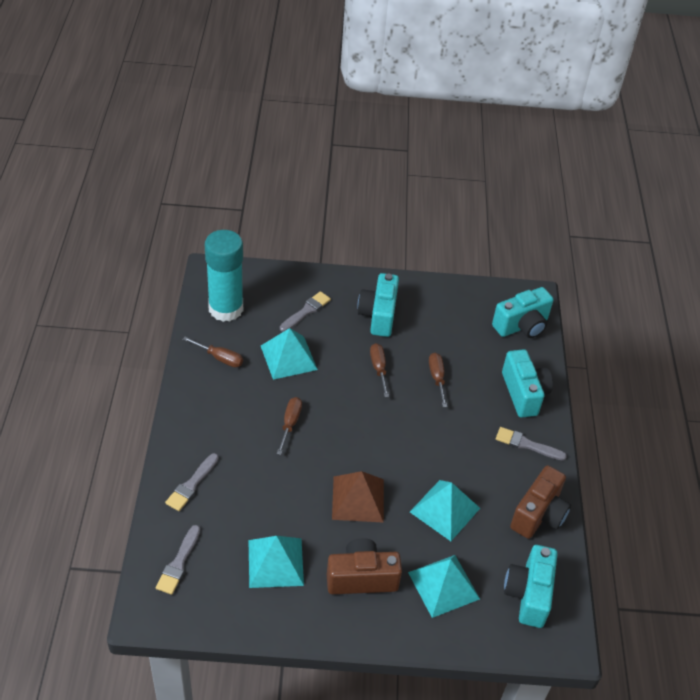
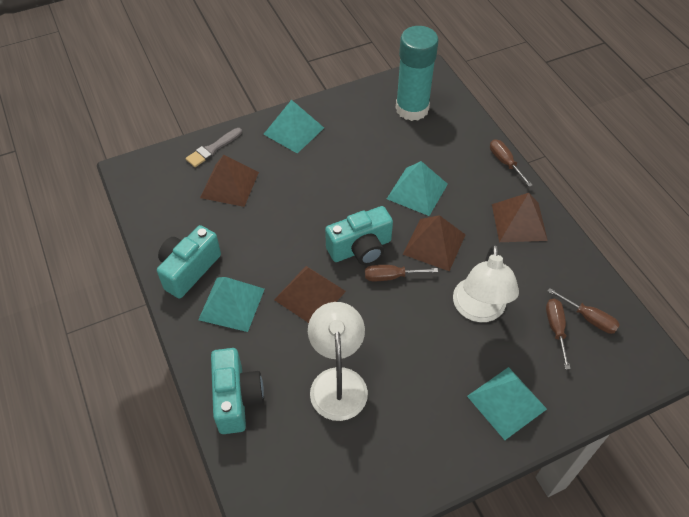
brown camera: 2 -> 0
brown pyramid: 1 -> 4
grey brush: 4 -> 1
turquoise camera: 4 -> 3
white lamp: 0 -> 2

